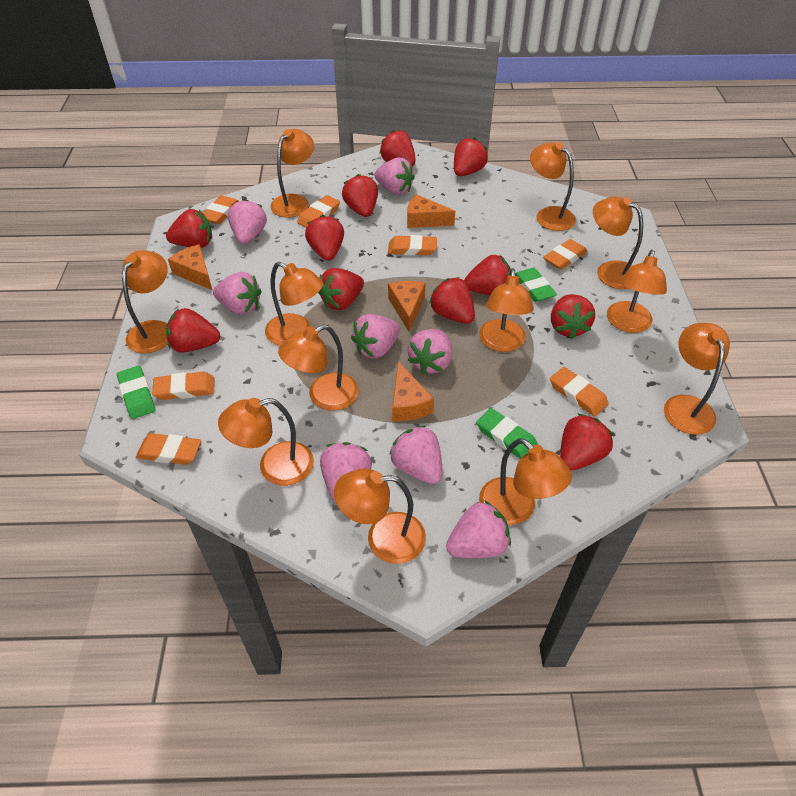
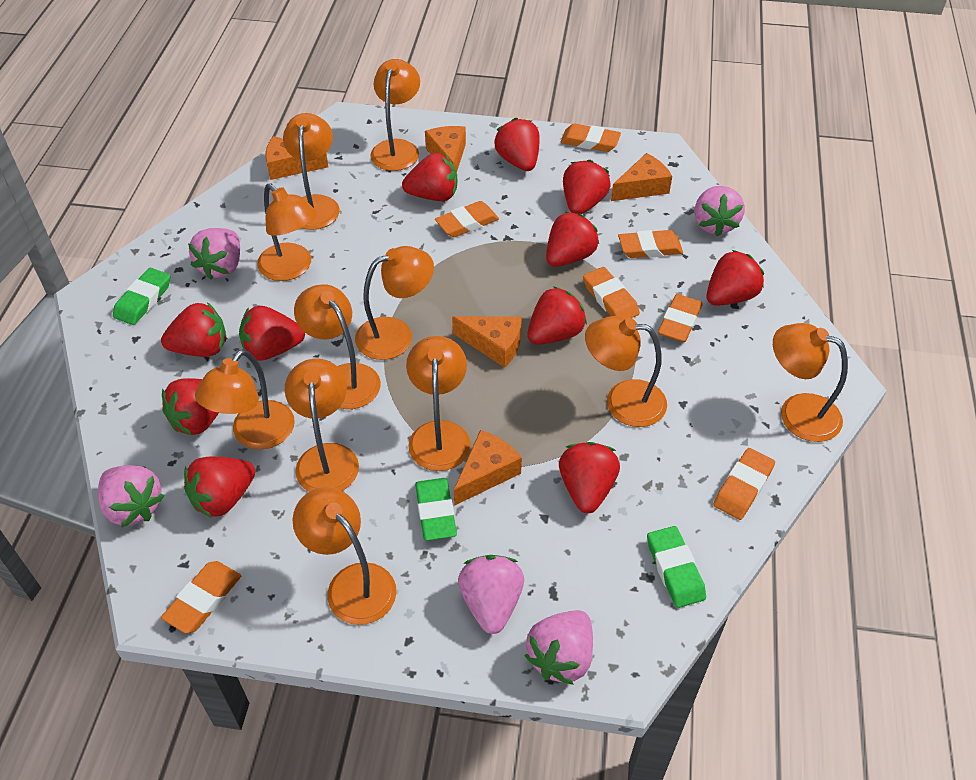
orange cheese: 4 -> 5
orange lamp: 12 -> 11
pink strawberry: 8 -> 5

